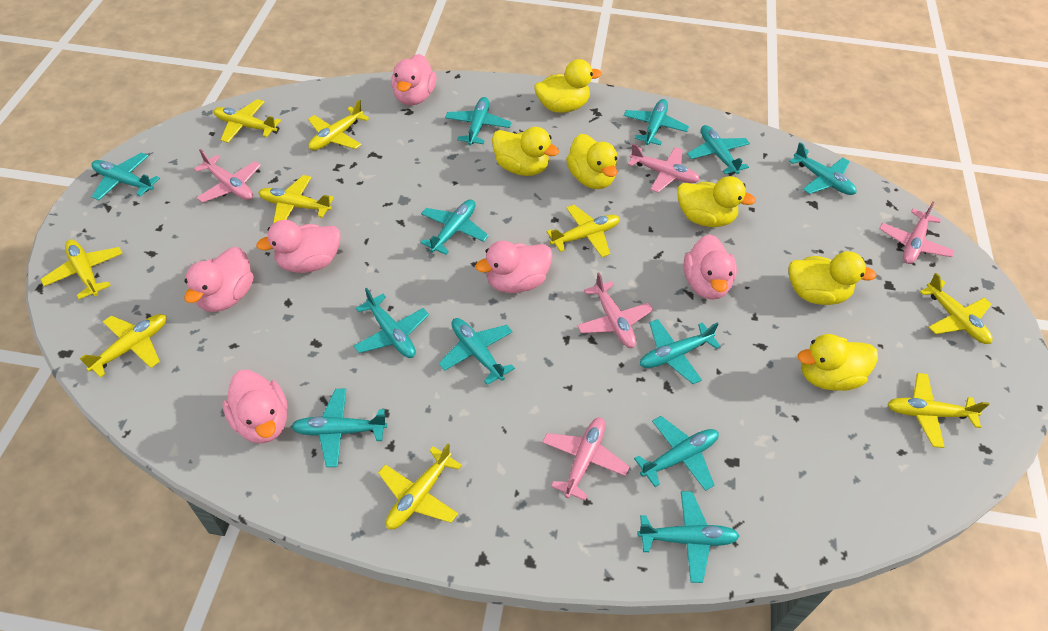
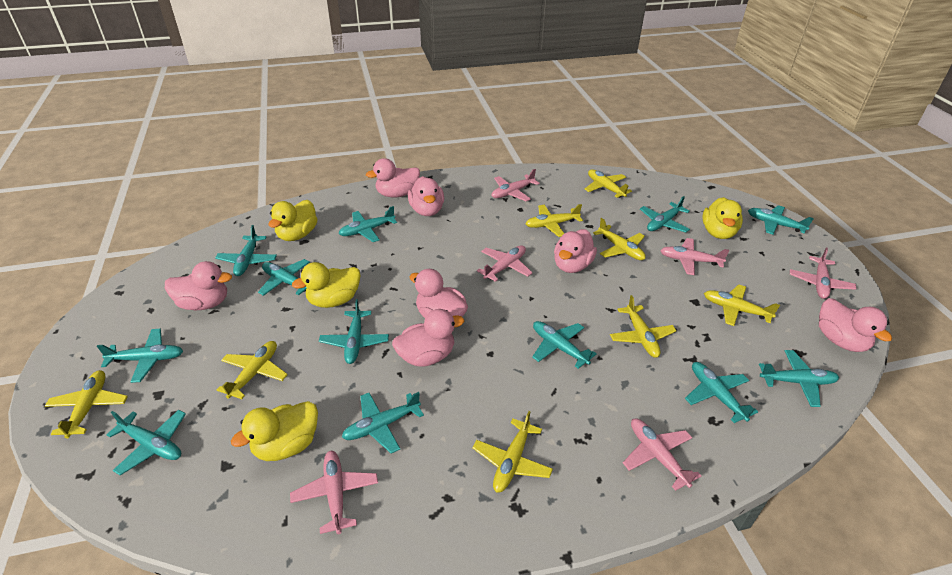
pink duck: 6 -> 7
pink plane: 5 -> 6
yellow duck: 6 -> 4
yellow plane: 9 -> 8

